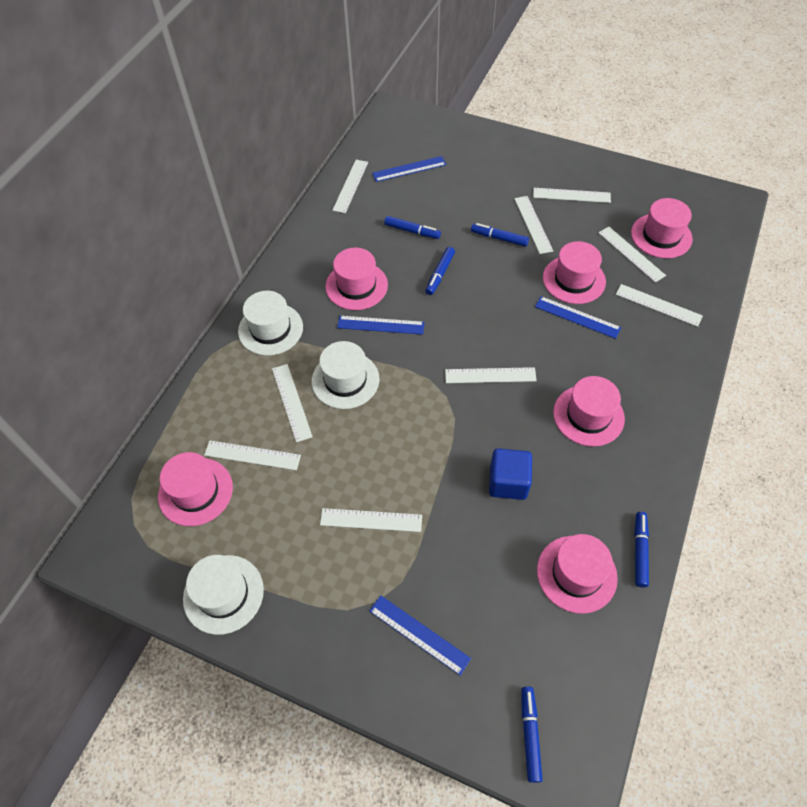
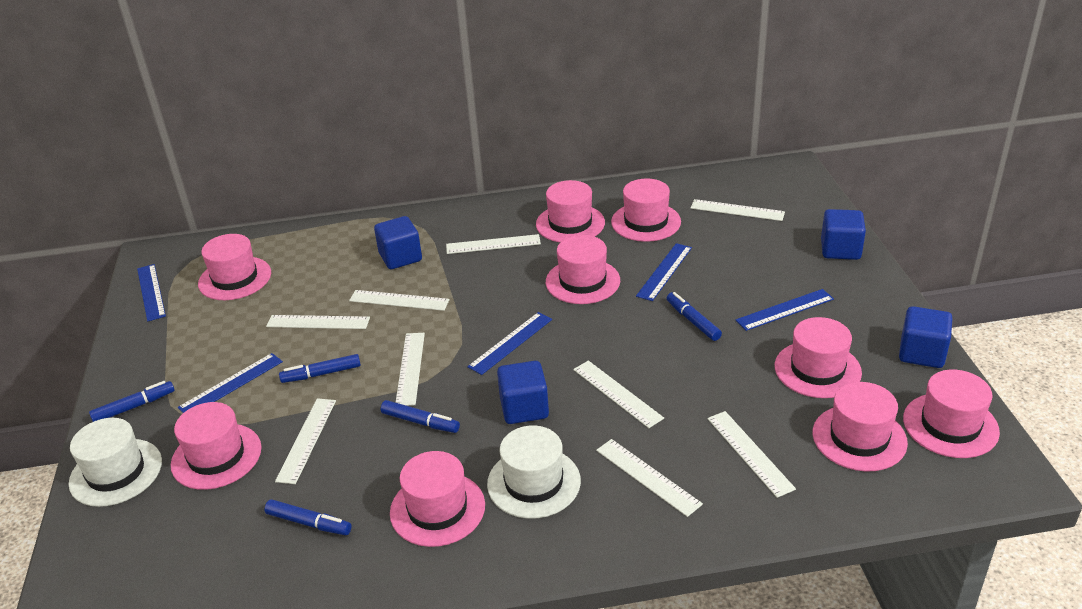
blue cube: 1 -> 4
blue ruler: 4 -> 5
pink hat: 6 -> 9
white hat: 3 -> 2

